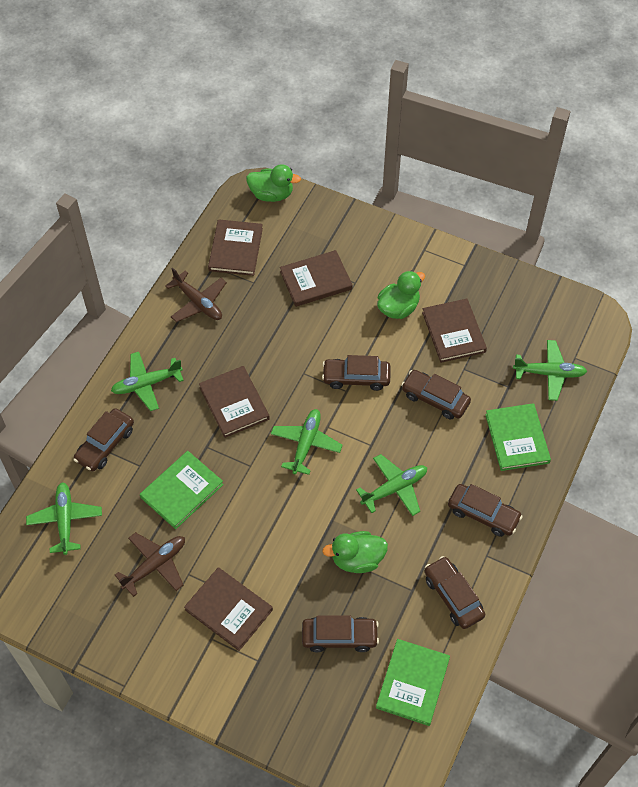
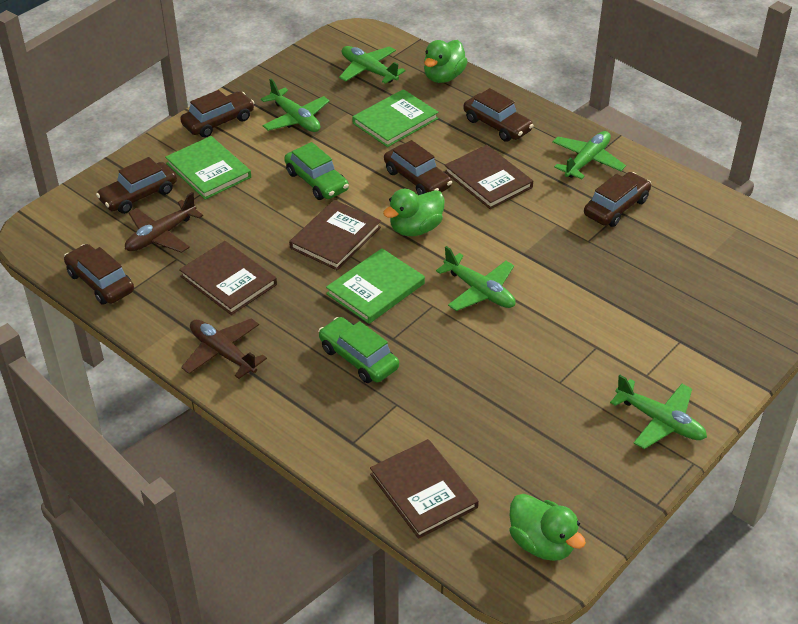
brown book: 5 -> 4
green car: 0 -> 2

